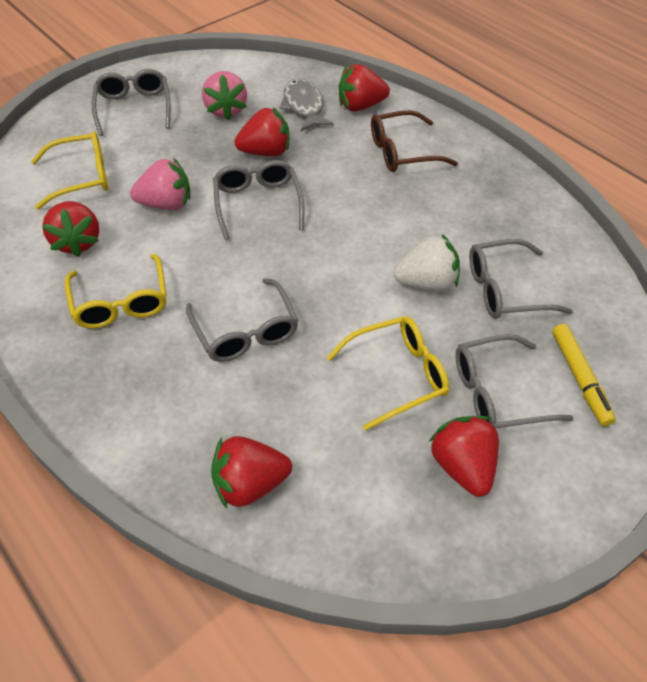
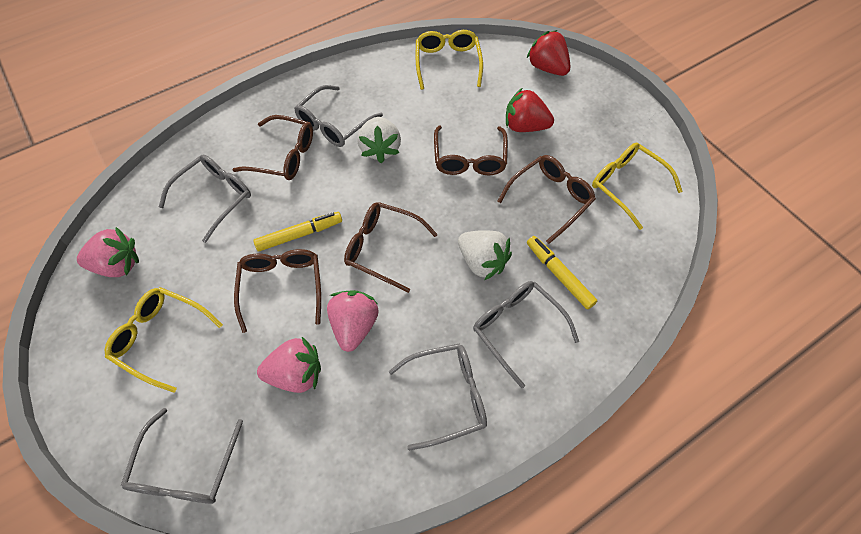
brown glasses: 1 -> 5
grey fish: 1 -> 0
pink strawberry: 2 -> 3
red strawberry: 5 -> 2
white strawberry: 1 -> 2
yellow marker: 1 -> 2

